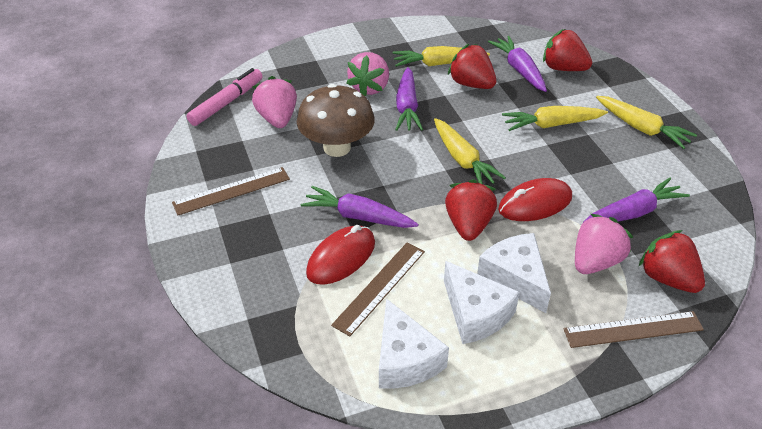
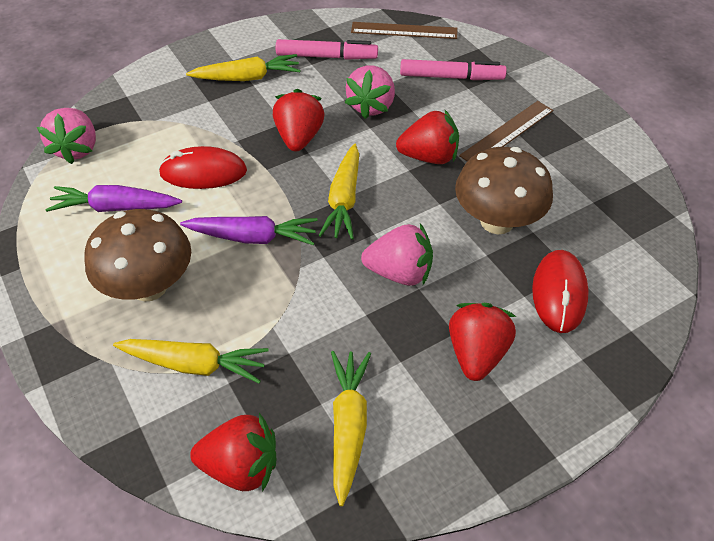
brown mushroom: 1 -> 2
brown ruler: 3 -> 2
pink marker: 1 -> 2
purple carrot: 4 -> 2
white cheese: 3 -> 0

